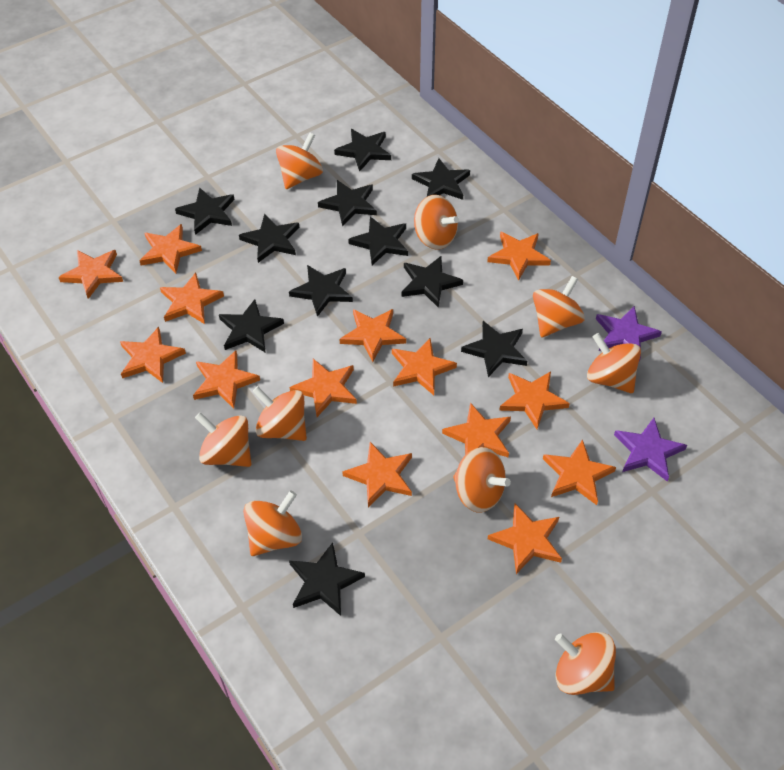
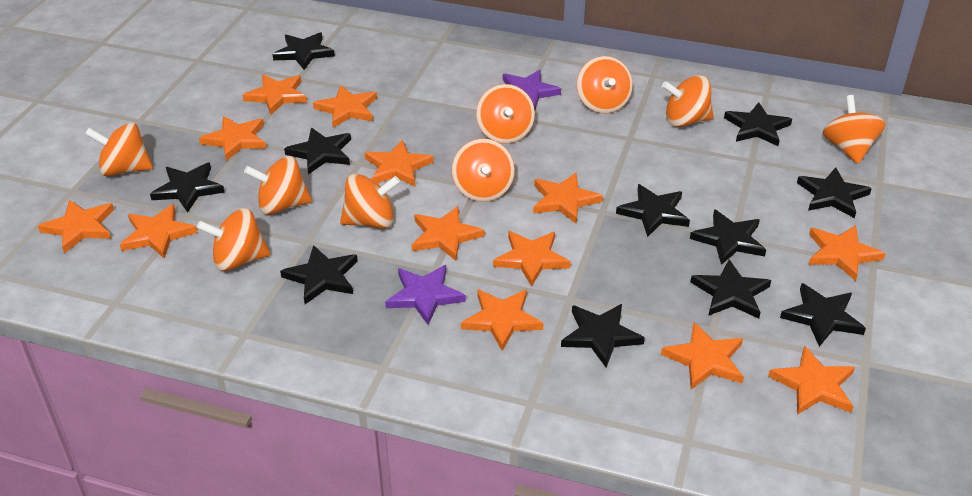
orange star: 14 -> 13

